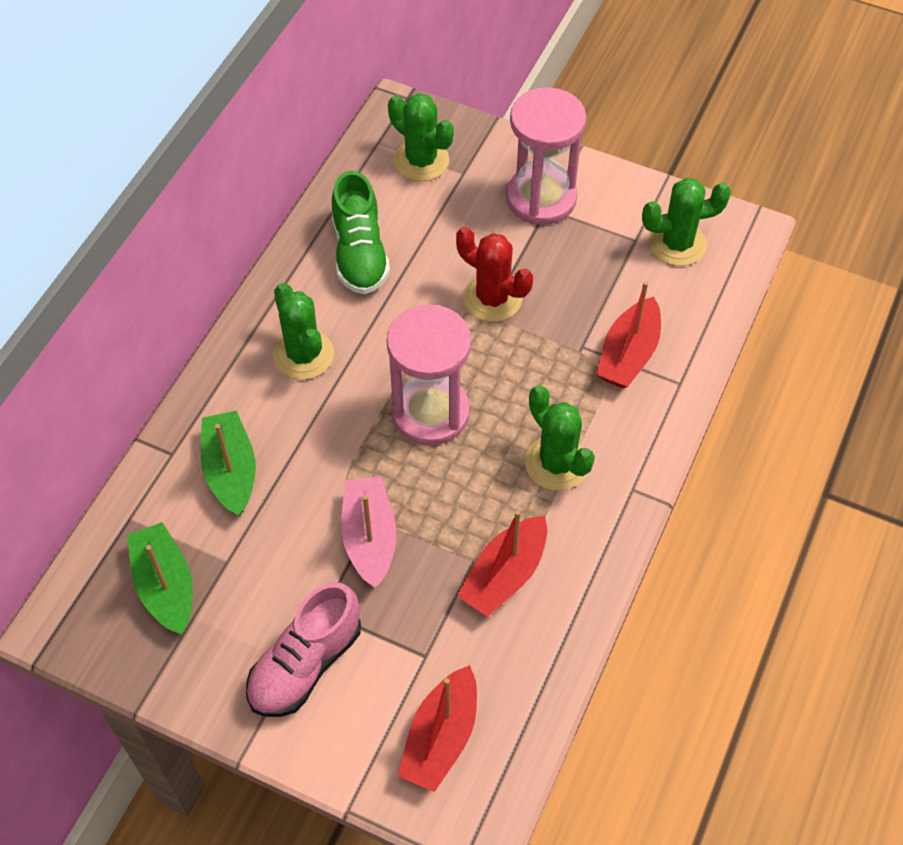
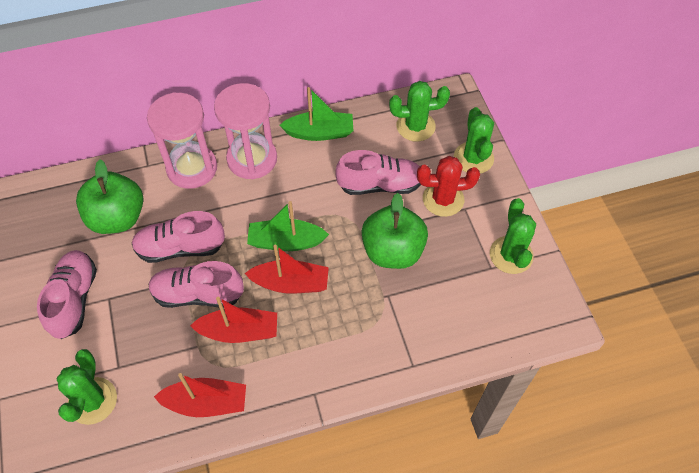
green apple: 0 -> 2
green shoe: 1 -> 0
pink boat: 1 -> 0
pink shoe: 1 -> 4

